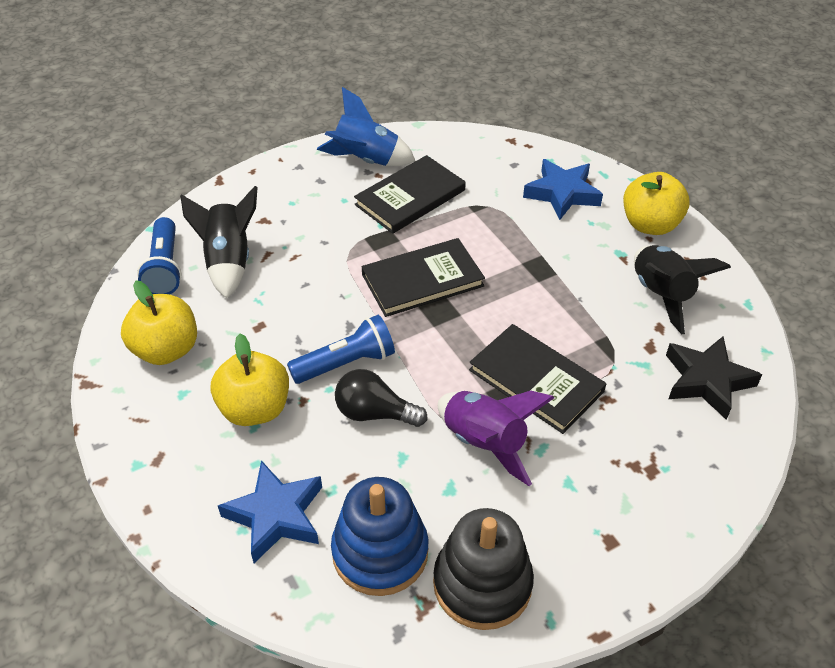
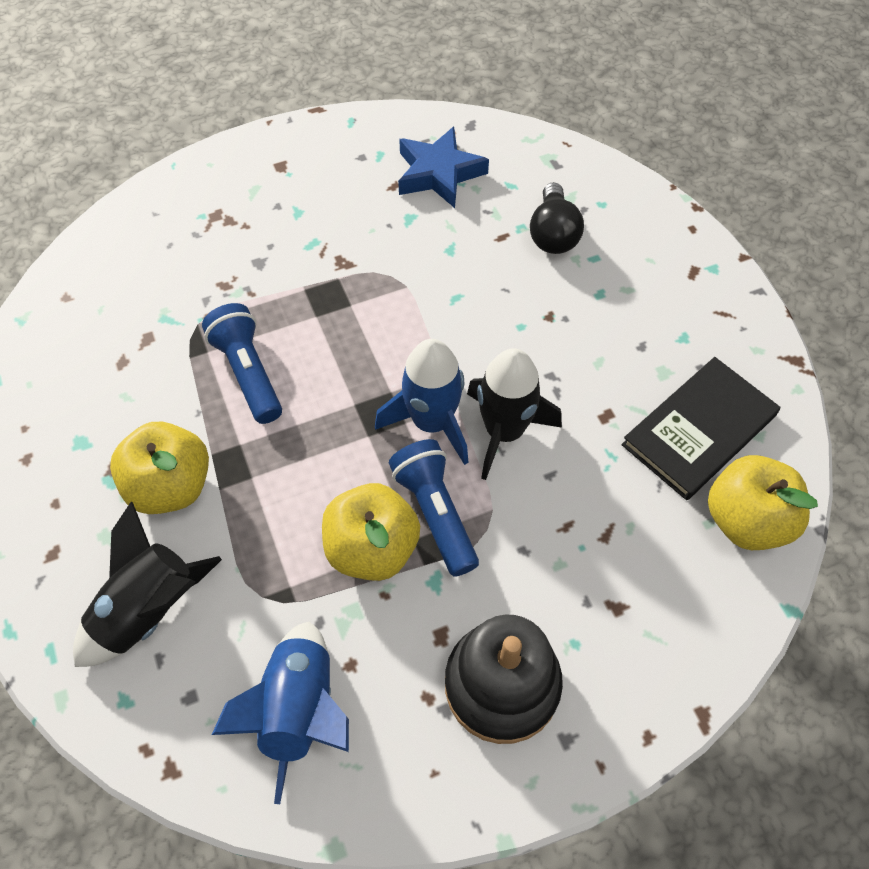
black book: 3 -> 1
black star: 1 -> 0
blue rocket: 1 -> 2
blue stacking toy: 1 -> 0
blue star: 2 -> 1
purple rocket: 1 -> 0

